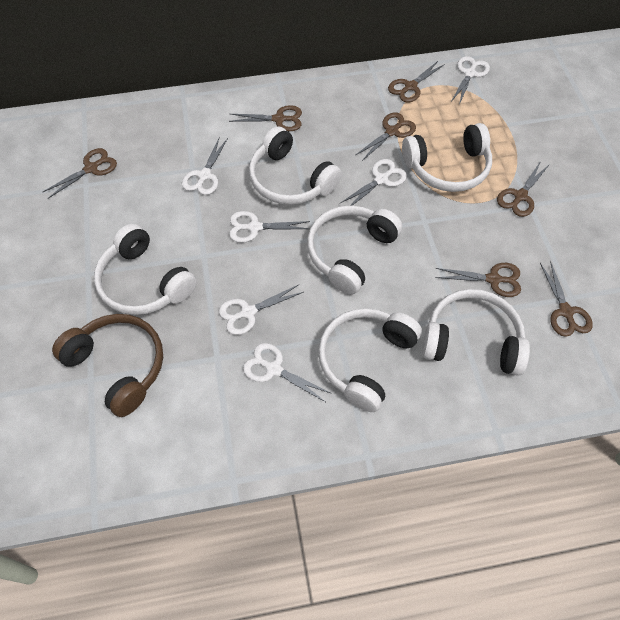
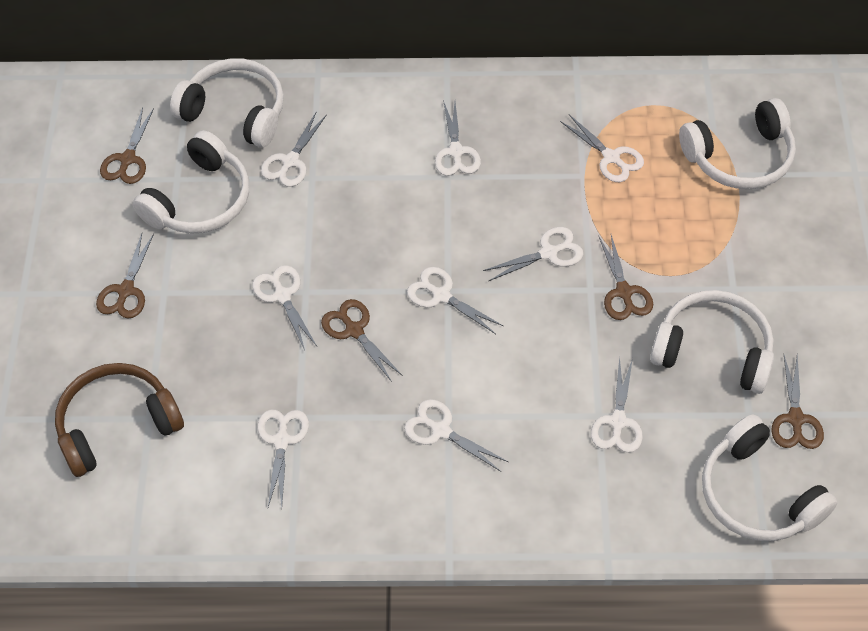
brown scissors: 7 -> 5
white headphones: 6 -> 5
white scissors: 6 -> 9

